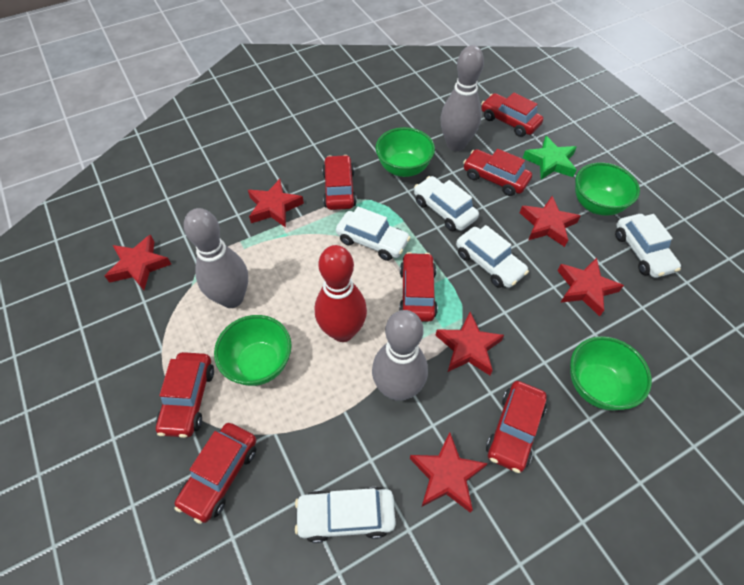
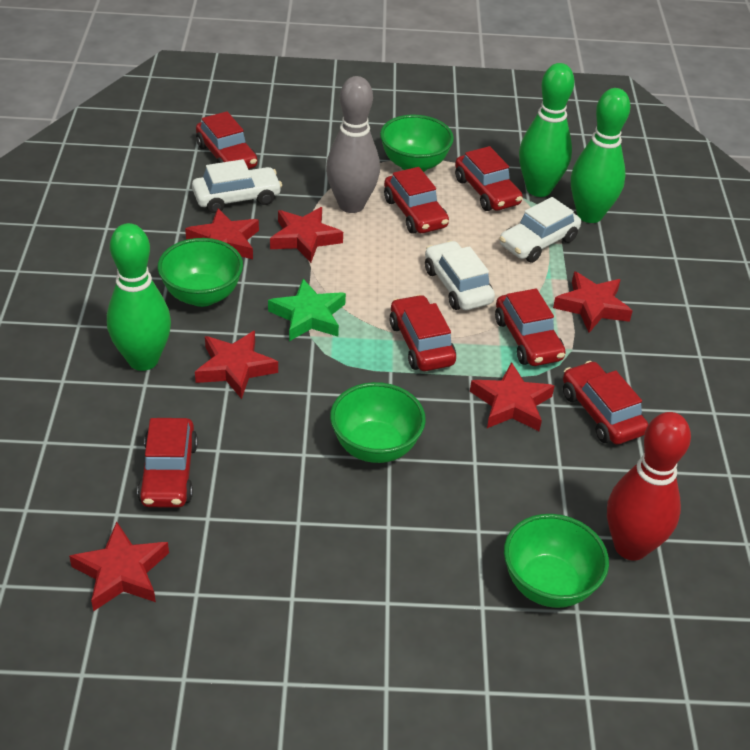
green bowling pin: 0 -> 3
grey bowling pin: 3 -> 1
white car: 5 -> 3

